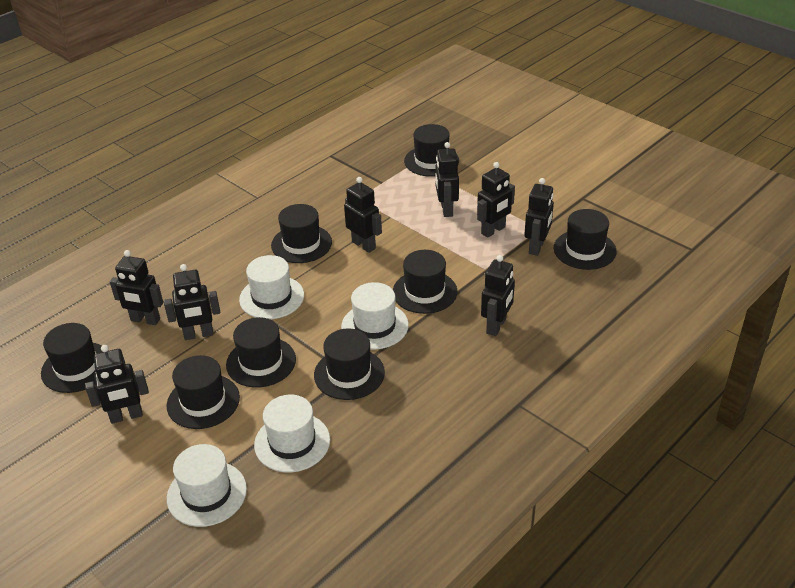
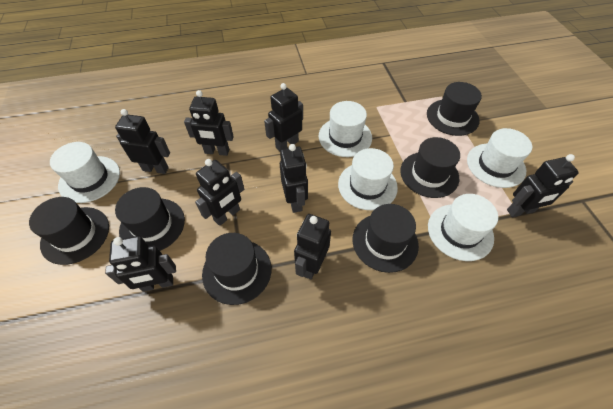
black hat: 8 -> 6
white hat: 4 -> 5

